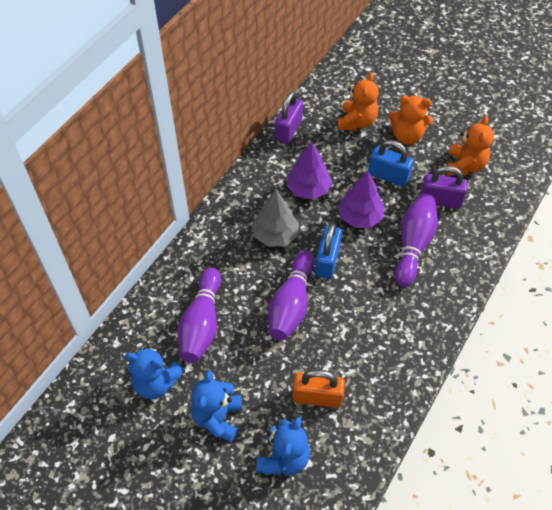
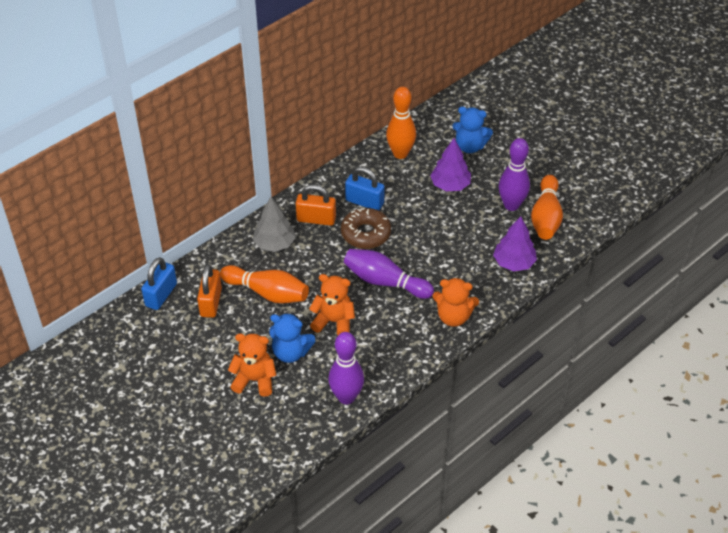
blue teddy bear: 3 -> 2
brown donut: 0 -> 1
orange bowling pin: 0 -> 3
orange padlock: 1 -> 2
purple padlock: 2 -> 0

